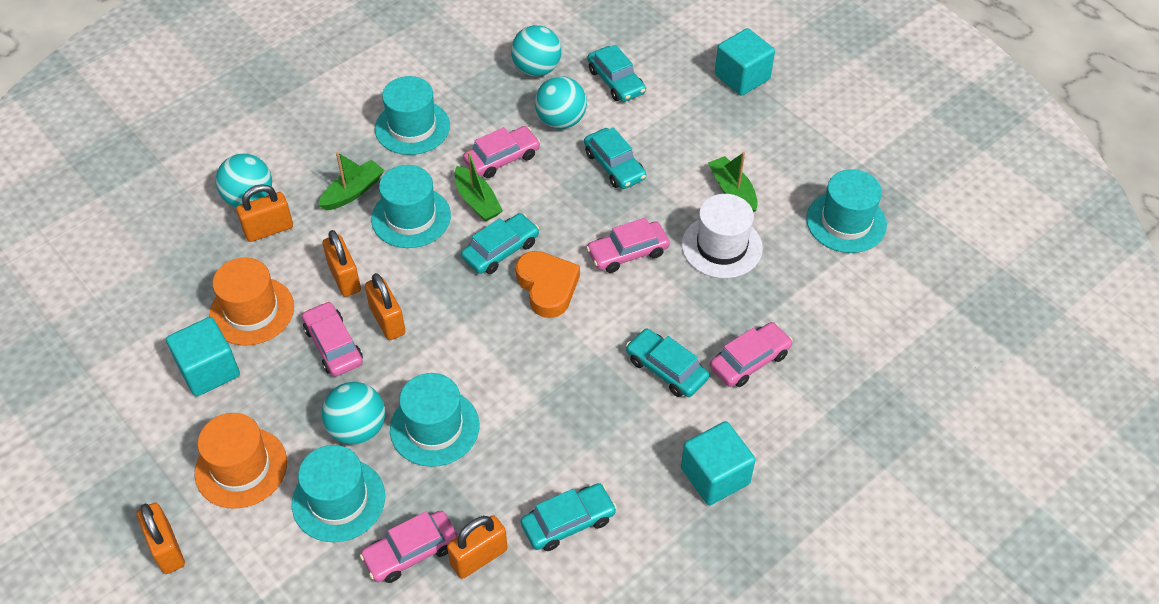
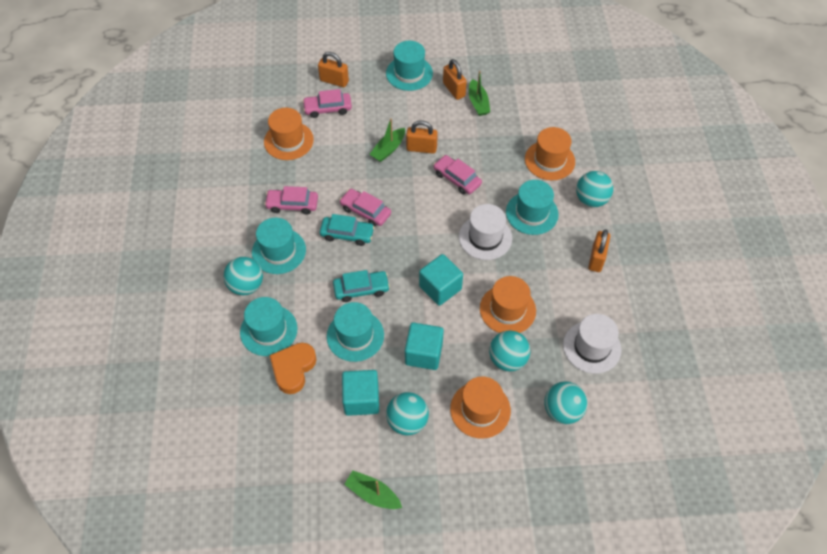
orange hat: 2 -> 4
orange padlock: 5 -> 4
pink car: 5 -> 4
turquoise ball: 4 -> 5
turquoise car: 5 -> 2
white hat: 1 -> 2

